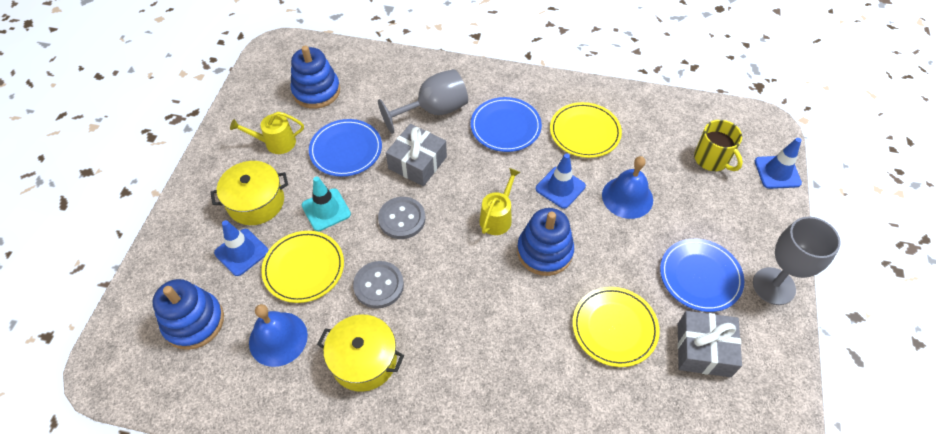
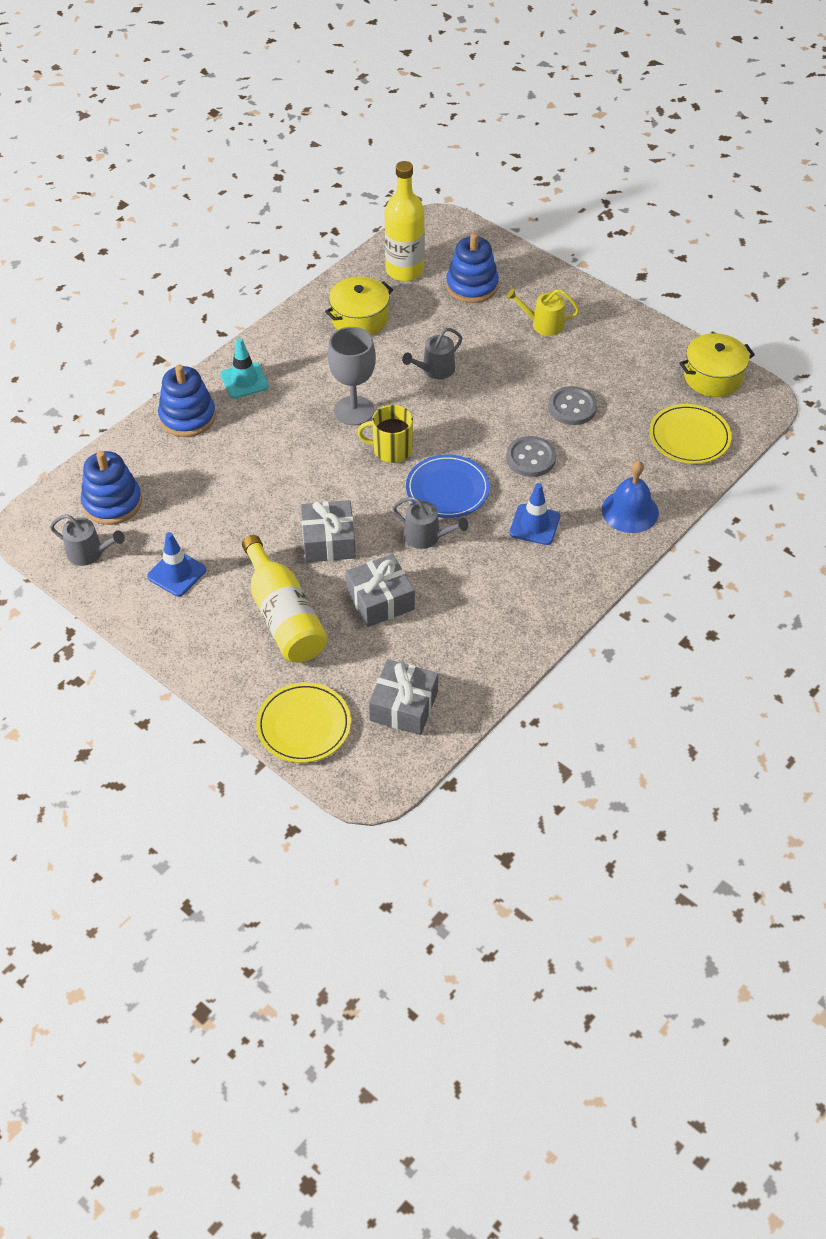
blue bell: 2 -> 1
blue plate: 3 -> 1
blue traffic cone: 3 -> 2
grey gift: 2 -> 3
grey goblet: 2 -> 1
grey watering can: 0 -> 3
yellow bottle: 0 -> 2
yellow plate: 3 -> 2
yellow watering can: 2 -> 1

